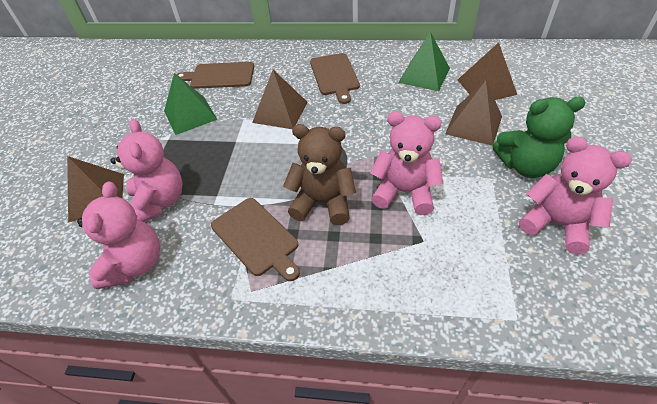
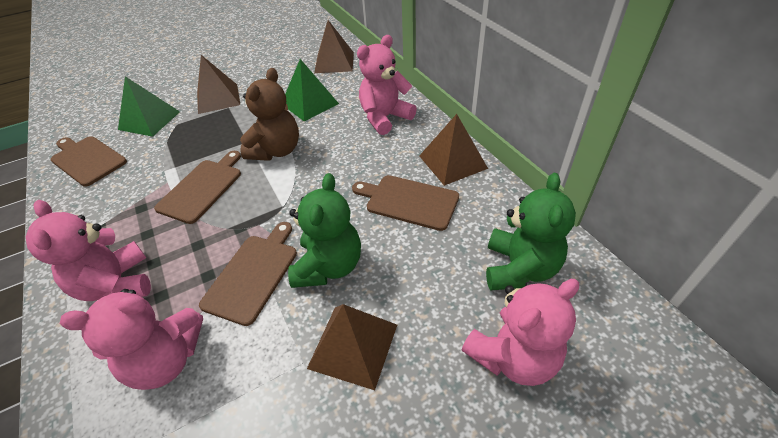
brown cutting board: 3 -> 4
green teddy bear: 1 -> 2

